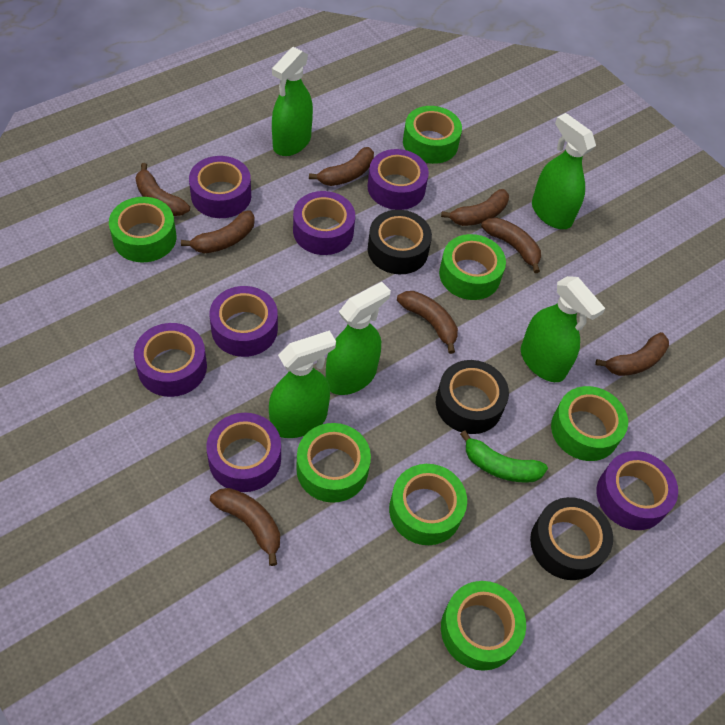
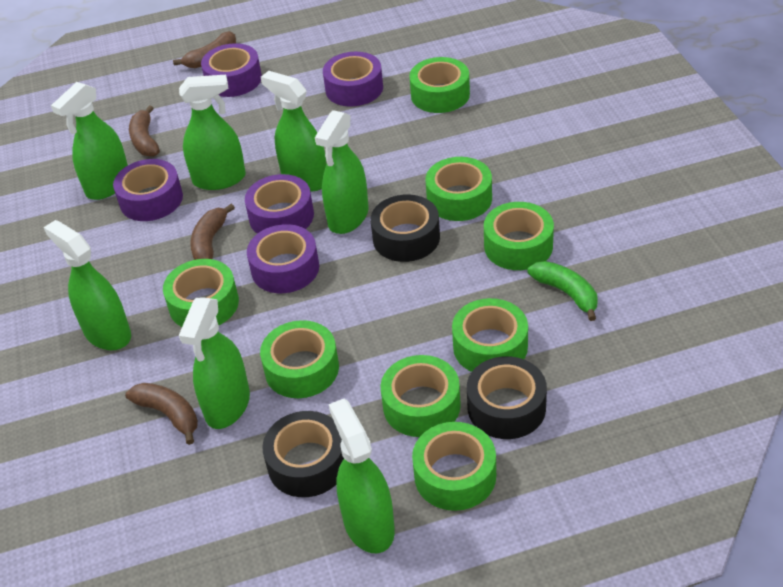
brown banana: 8 -> 4
green spray bottle: 5 -> 7
green tape: 7 -> 8
purple tape: 7 -> 5

